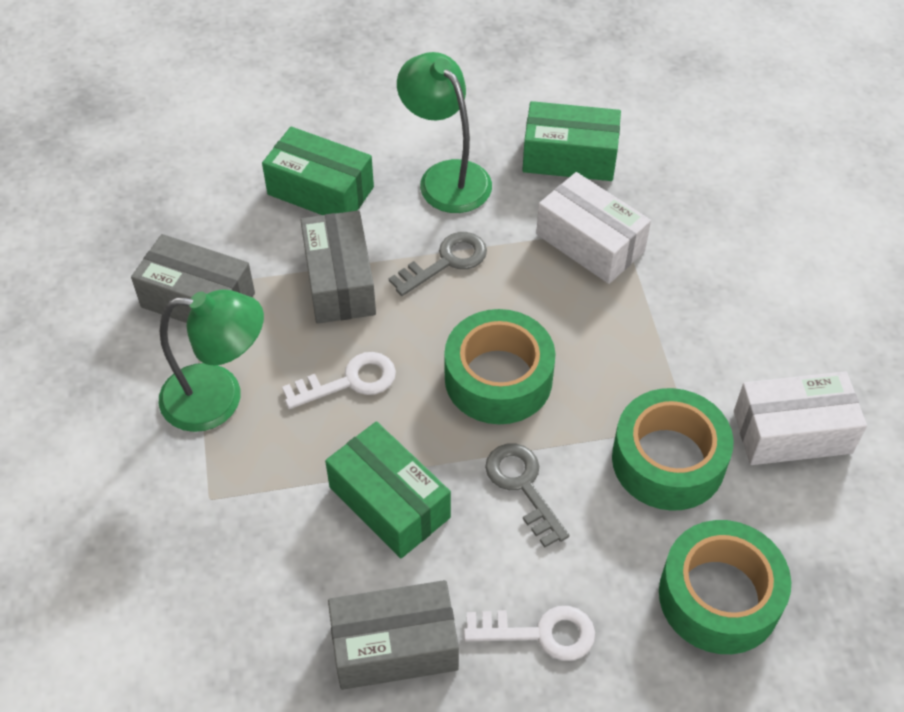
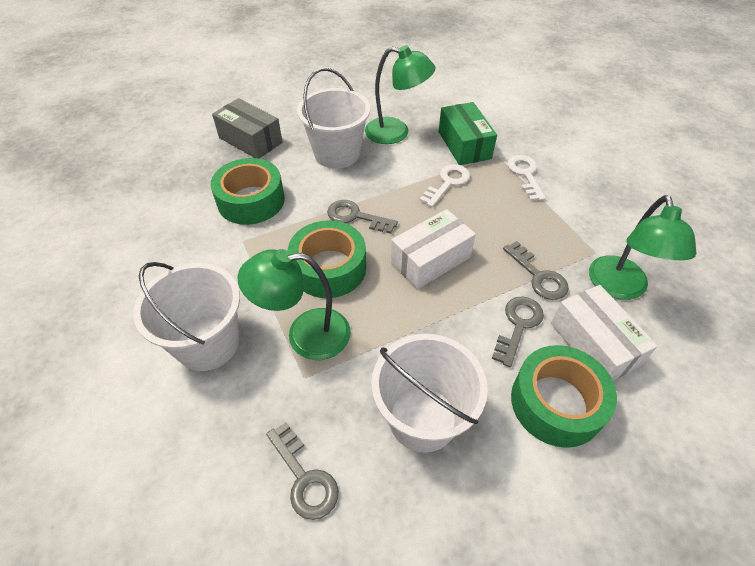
green box: 3 -> 1
green lamp: 2 -> 3
grey box: 3 -> 1
grey key: 2 -> 4
white bucket: 0 -> 3

